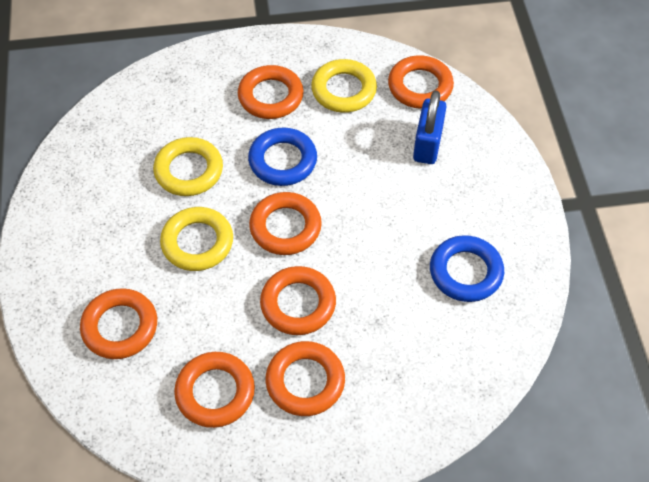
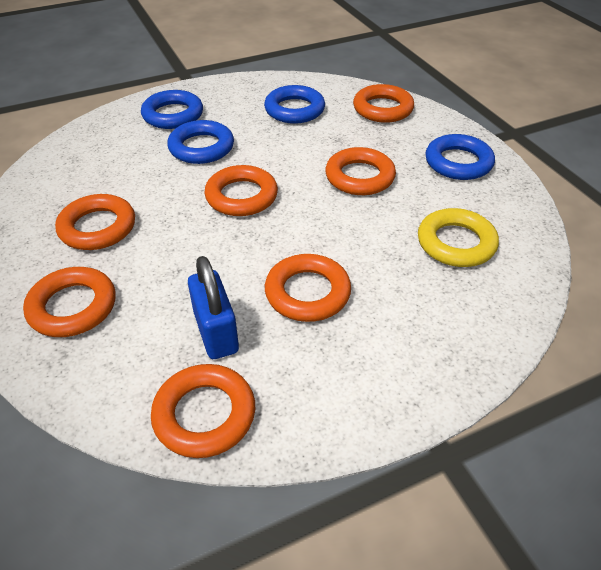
blue ring: 2 -> 4
yellow ring: 3 -> 1

